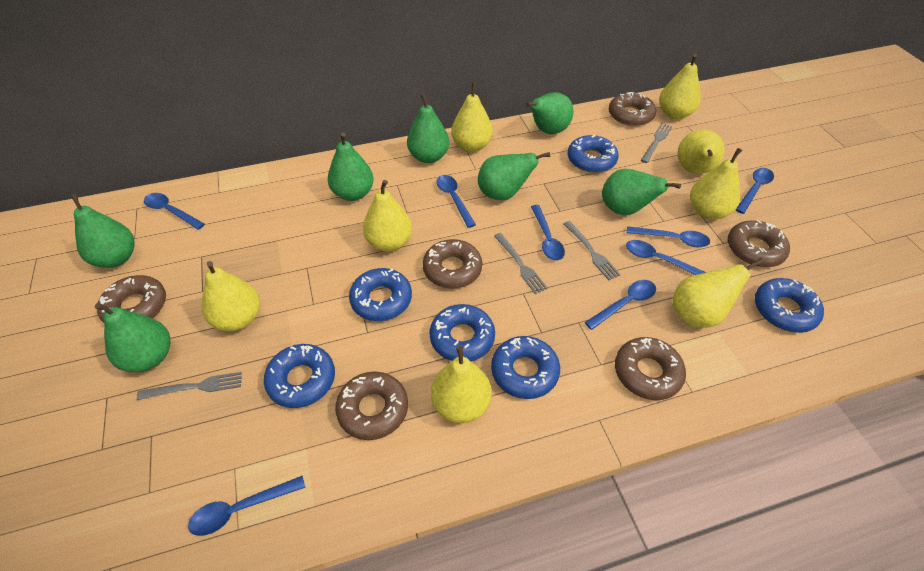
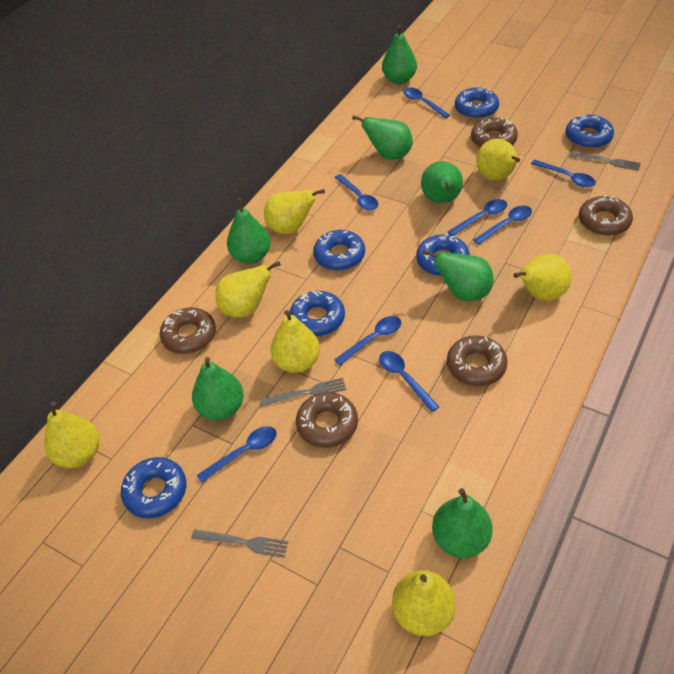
brown donut: 6 -> 5
grey fork: 4 -> 3
yellow pear: 8 -> 7

